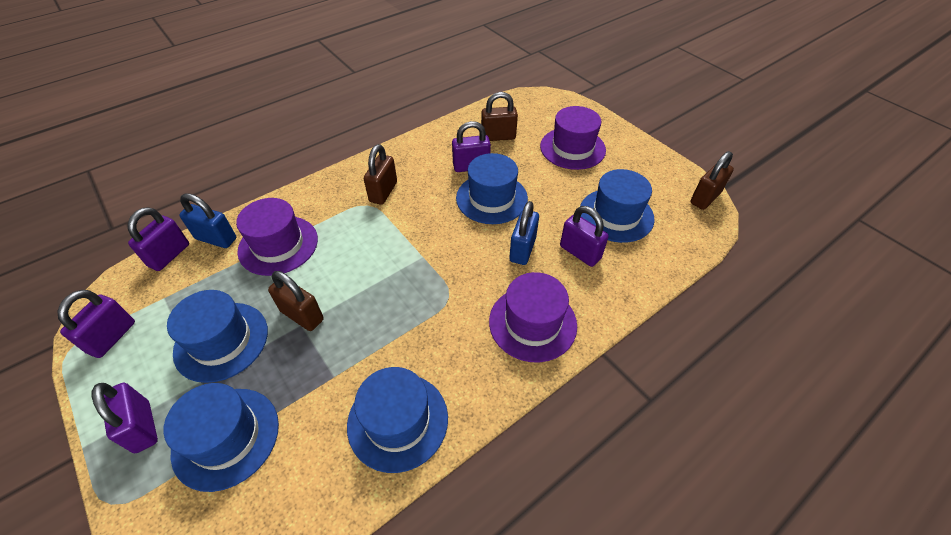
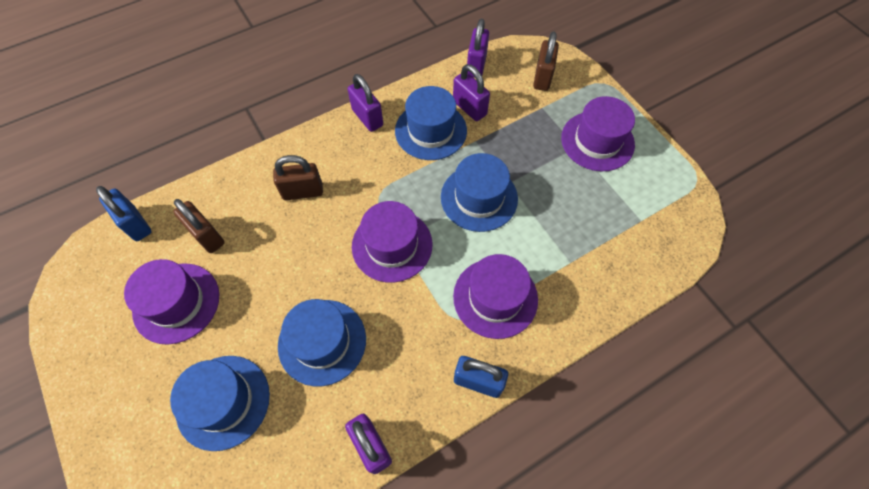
blue hat: 5 -> 4
brown padlock: 4 -> 3
purple hat: 3 -> 4
purple padlock: 5 -> 4

